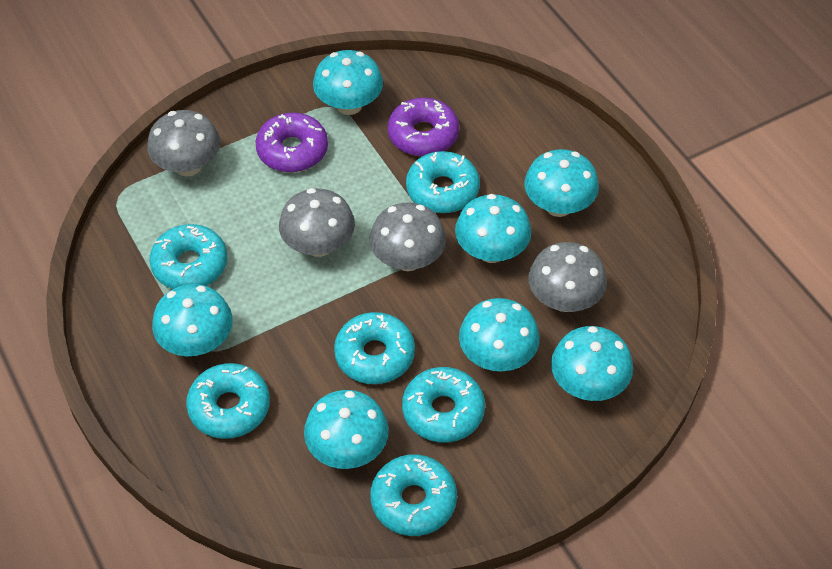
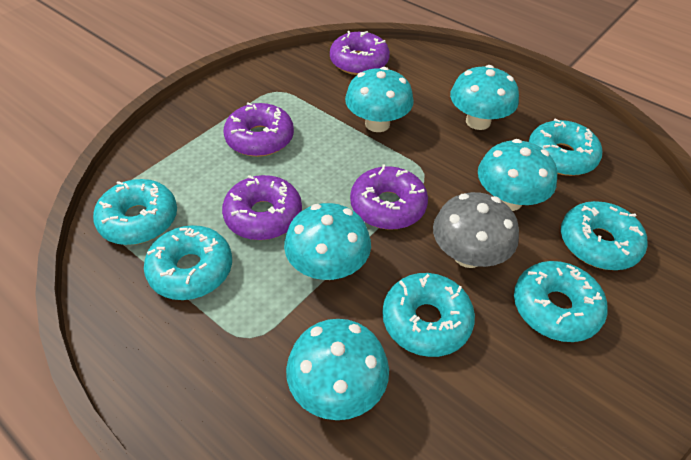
grey mushroom: 4 -> 1
purple donut: 2 -> 4
turquoise mushroom: 7 -> 5

